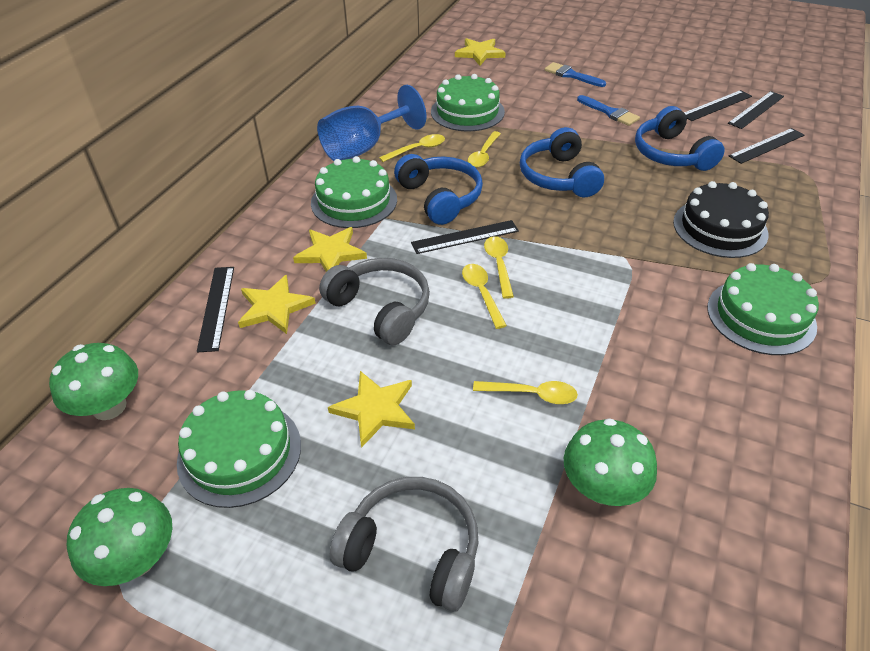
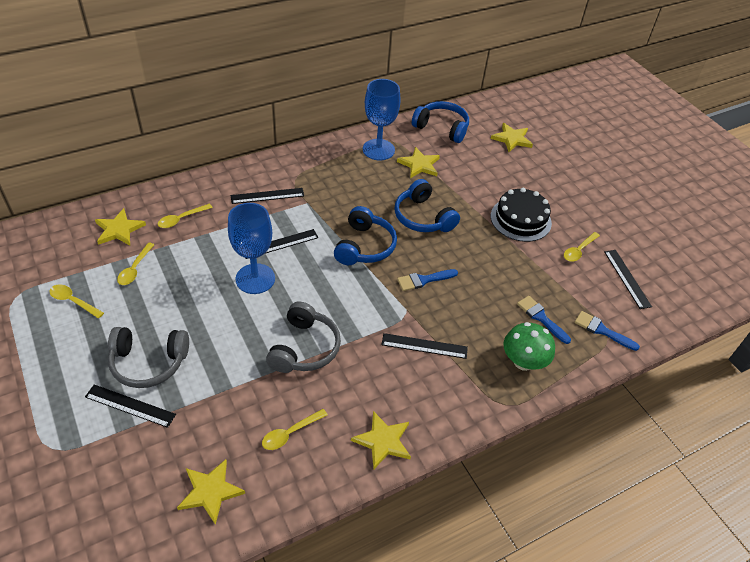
blue brush: 2 -> 3
blue goblet: 1 -> 2
green cake: 4 -> 0
green mushroom: 3 -> 1
yellow star: 4 -> 5

